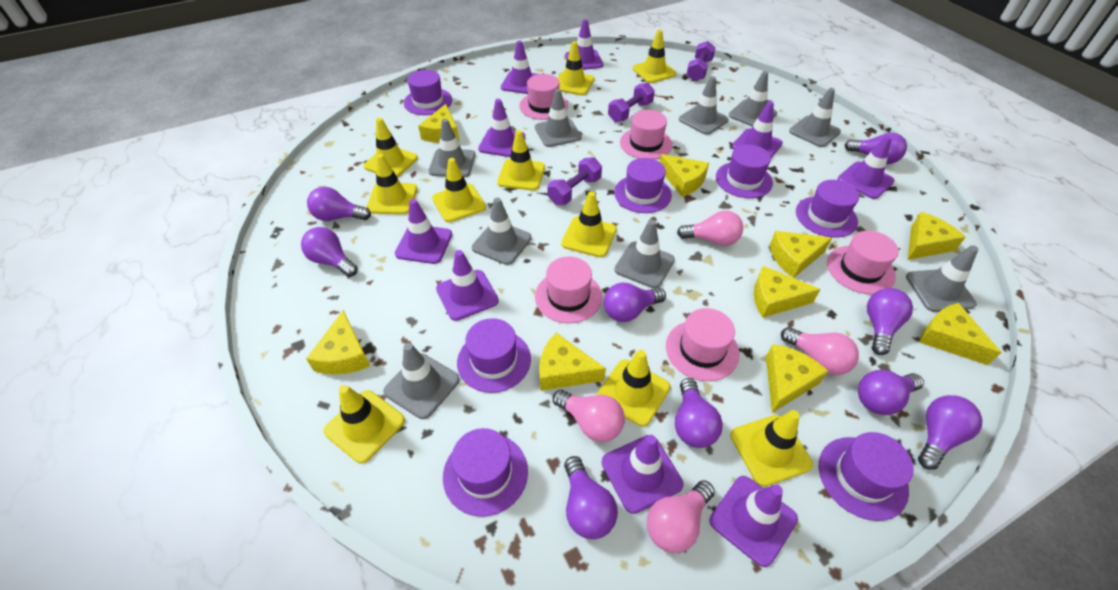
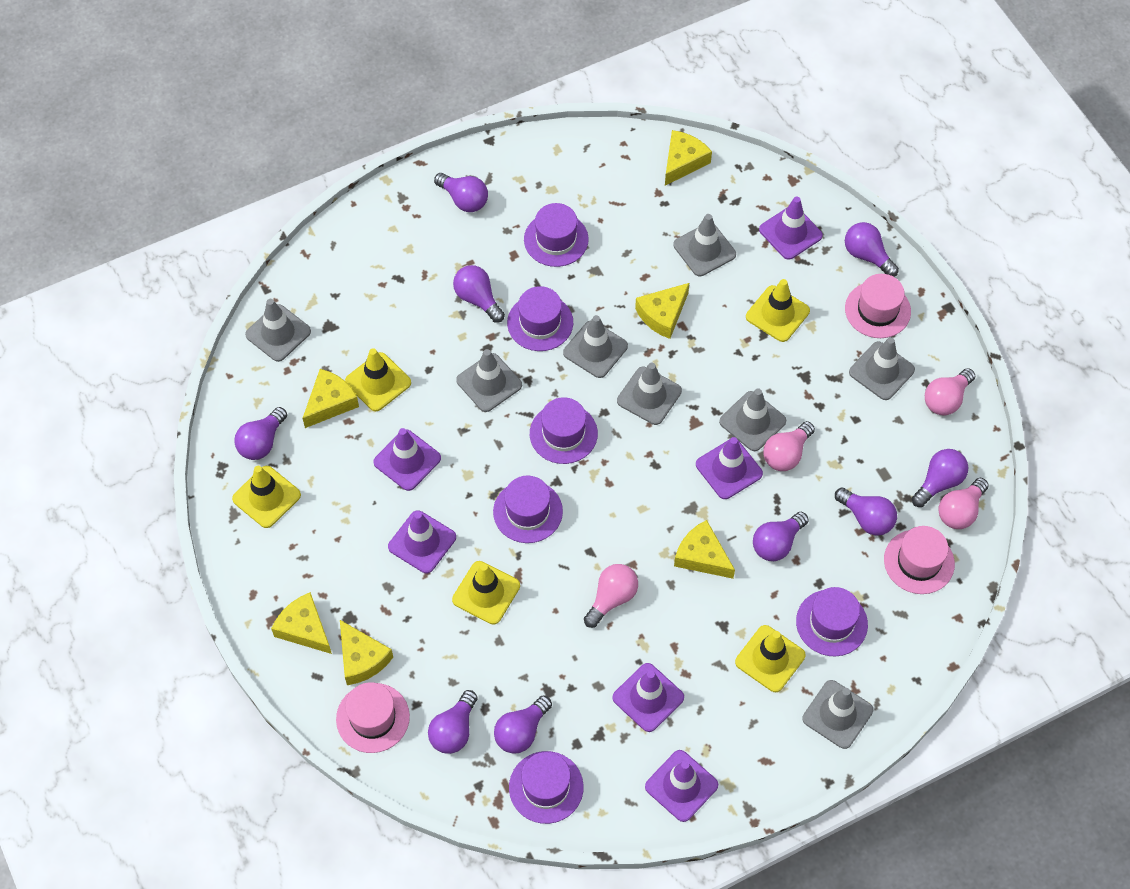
grey traffic cone: 9 -> 8
pink hat: 5 -> 3
purple dumbbell: 3 -> 0
purple hat: 7 -> 6
purple traffic cone: 9 -> 6
yellow cheese: 9 -> 6
yellow traffic cone: 10 -> 5

